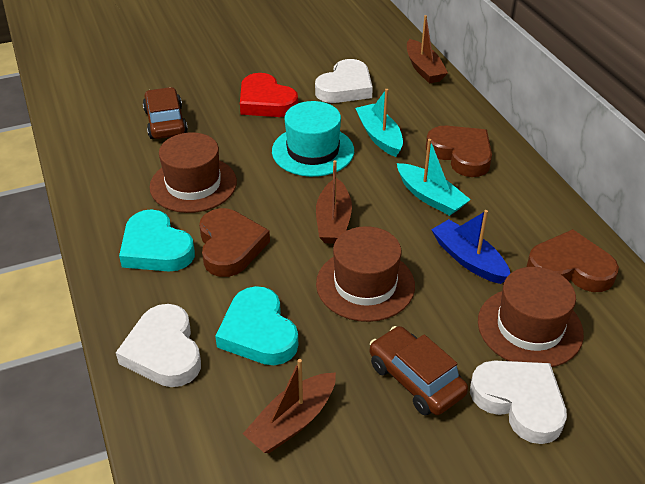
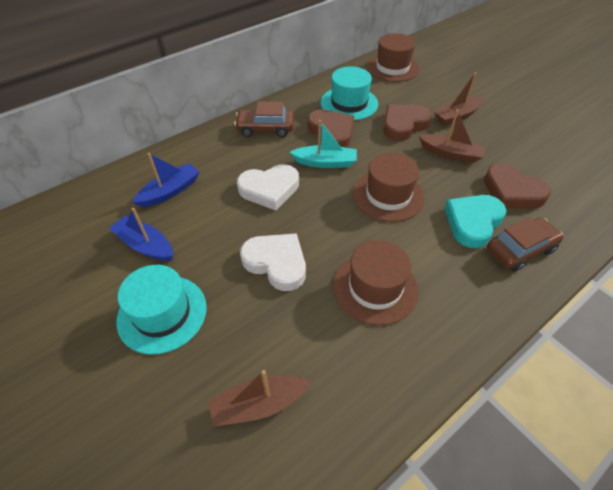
blue boat: 1 -> 2
red heart: 1 -> 0
turquoise boat: 2 -> 1
turquoise hat: 1 -> 2
turquoise heart: 2 -> 1
white heart: 3 -> 2

